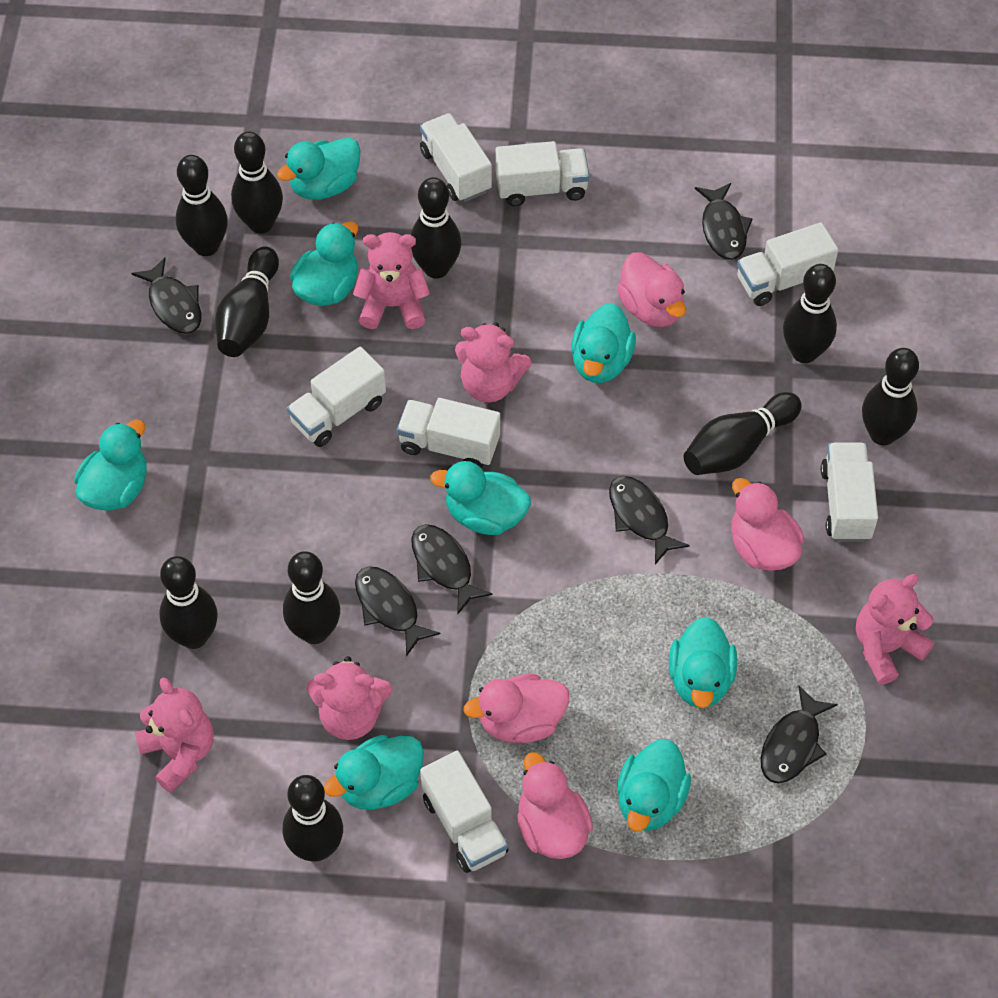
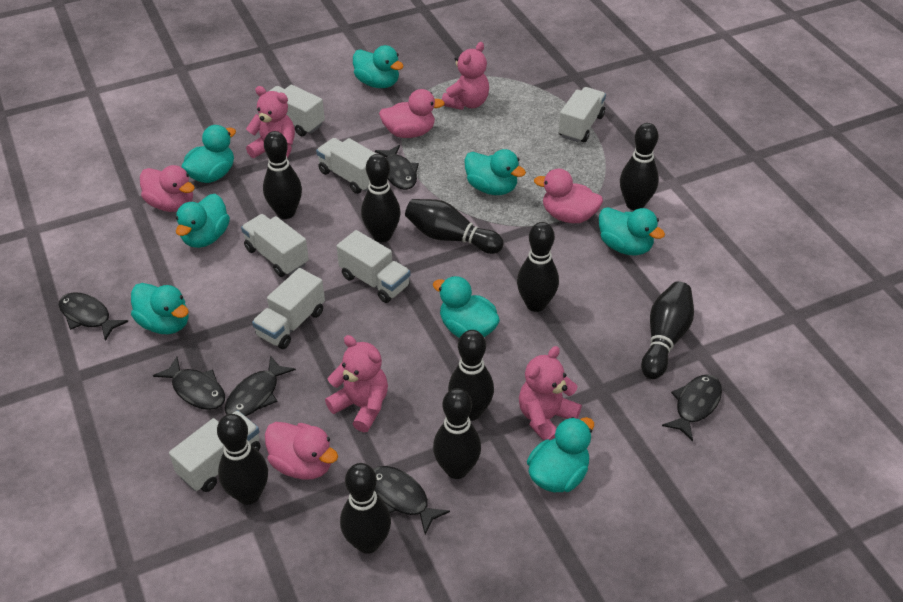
pink teddy bear: 5 -> 4

